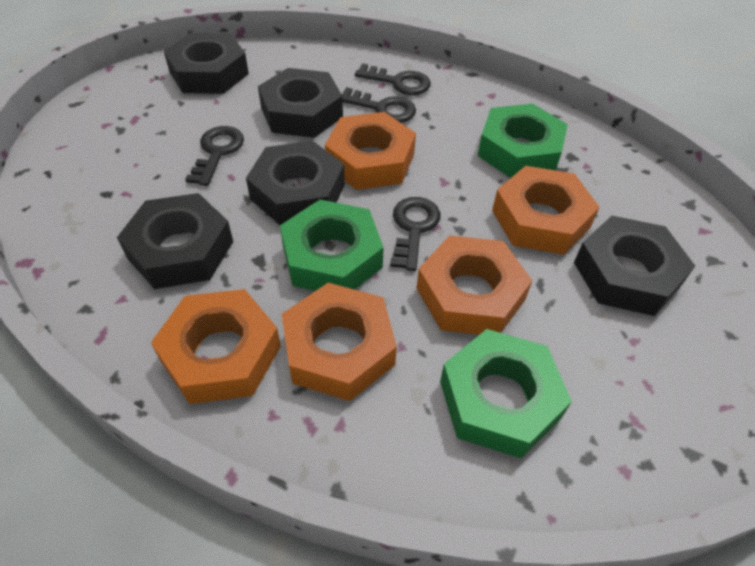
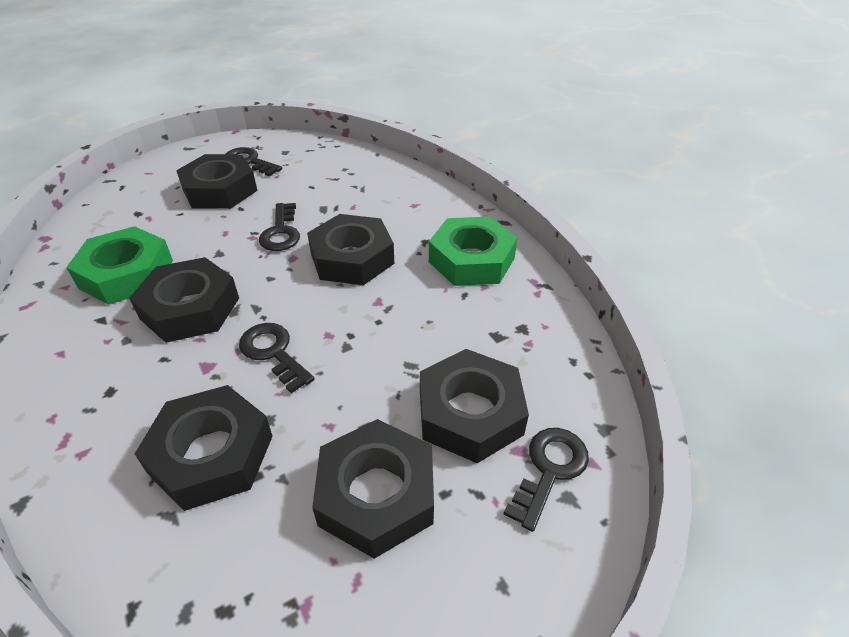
black nut: 5 -> 6
green nut: 3 -> 2
orange nut: 5 -> 0

